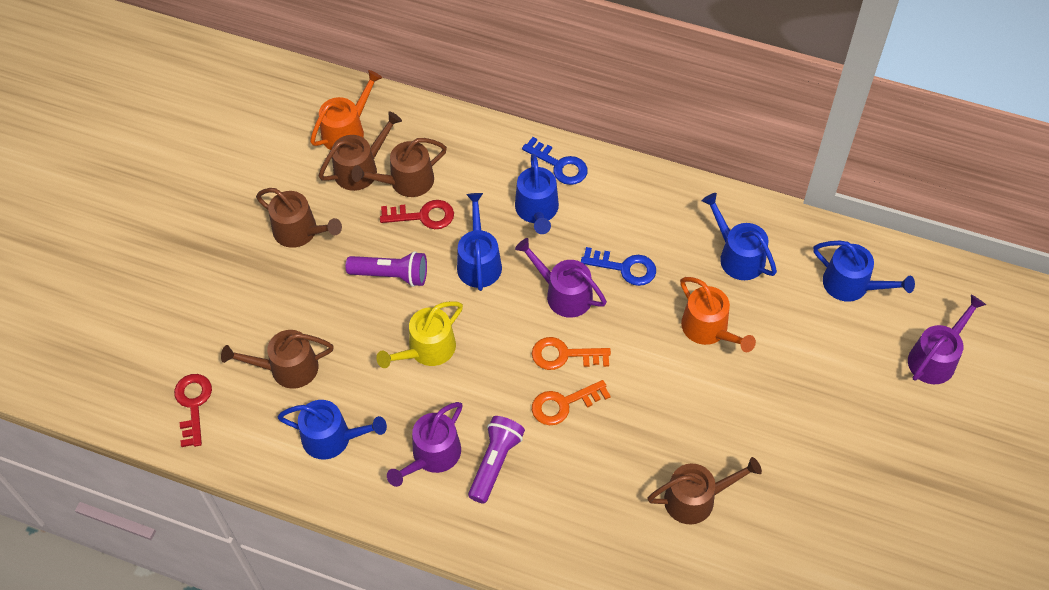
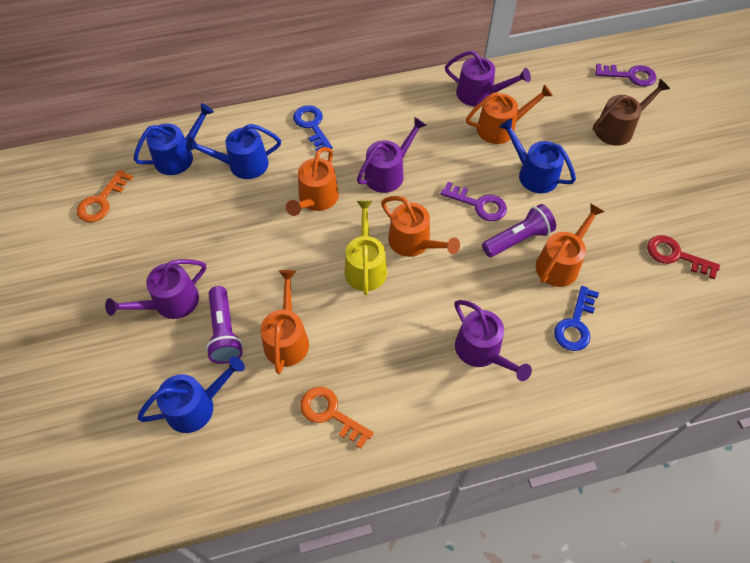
blue watering can: 5 -> 4
brown watering can: 5 -> 1
orange watering can: 2 -> 5
purple key: 0 -> 2
purple watering can: 3 -> 4
red key: 2 -> 1

